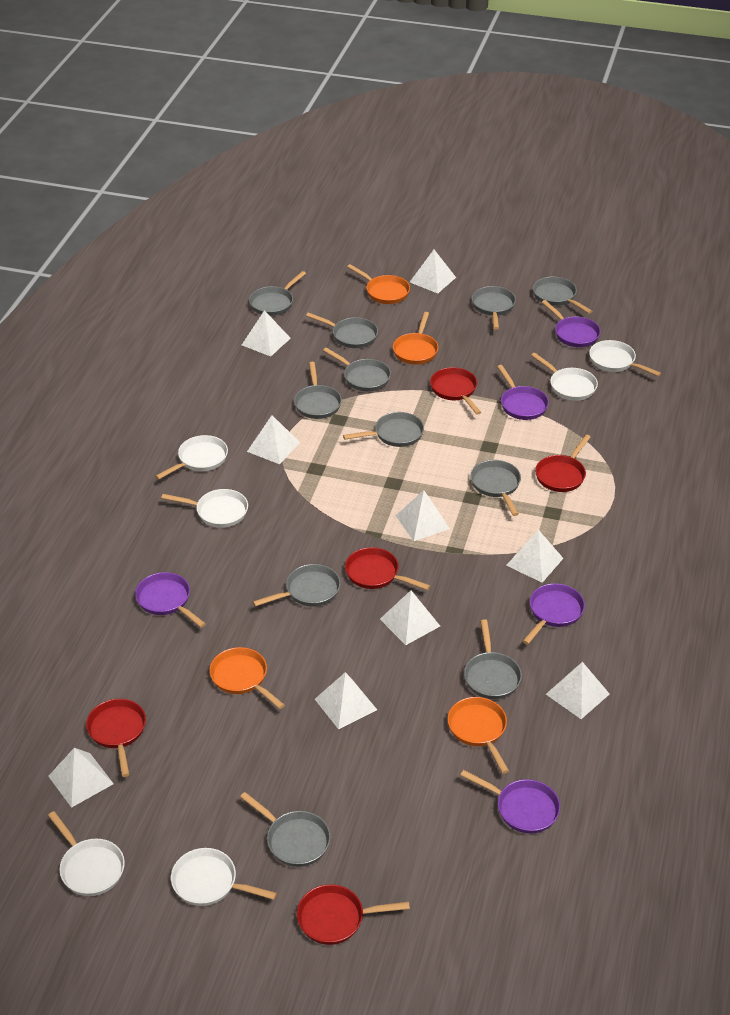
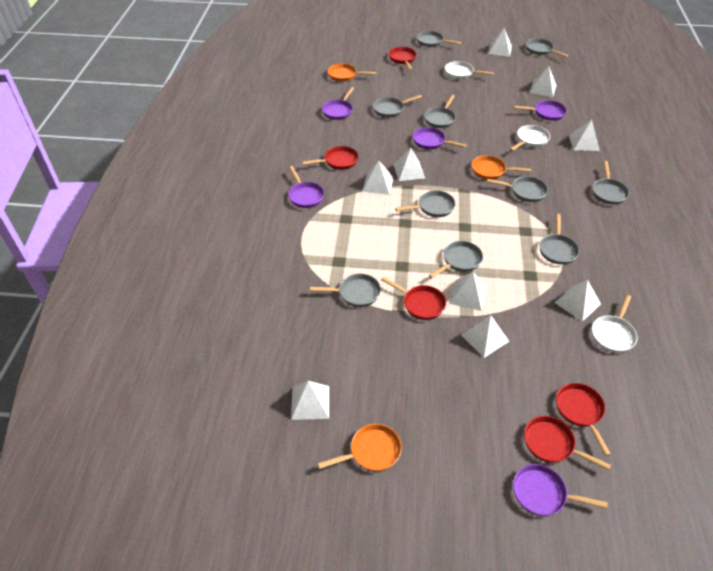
grey pan: 11 -> 10
orange pan: 4 -> 3
white pan: 6 -> 3

